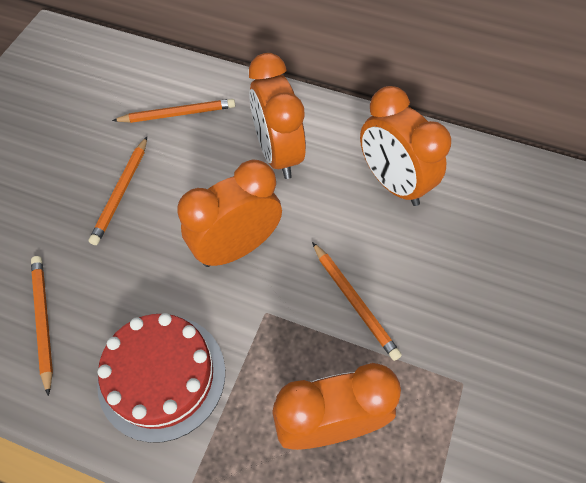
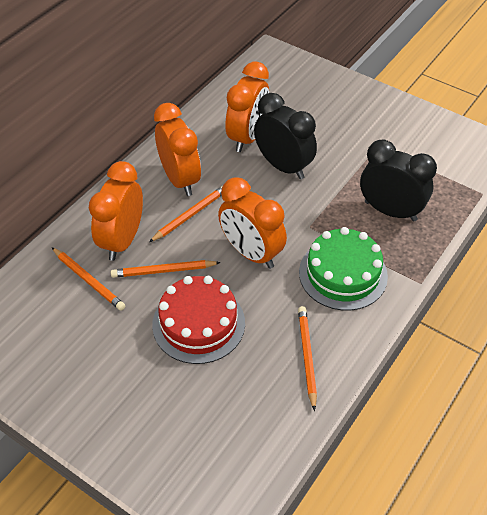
black clock: 0 -> 2
green cake: 0 -> 1

